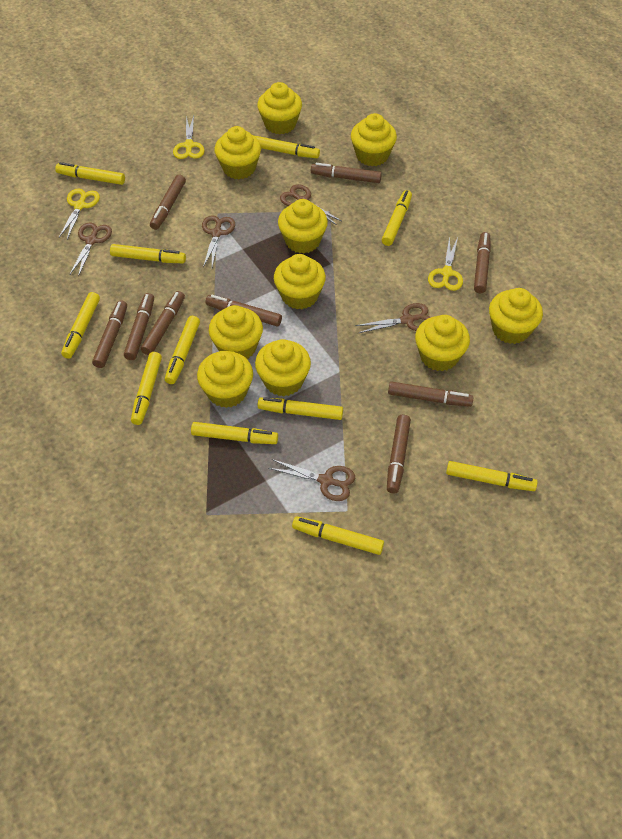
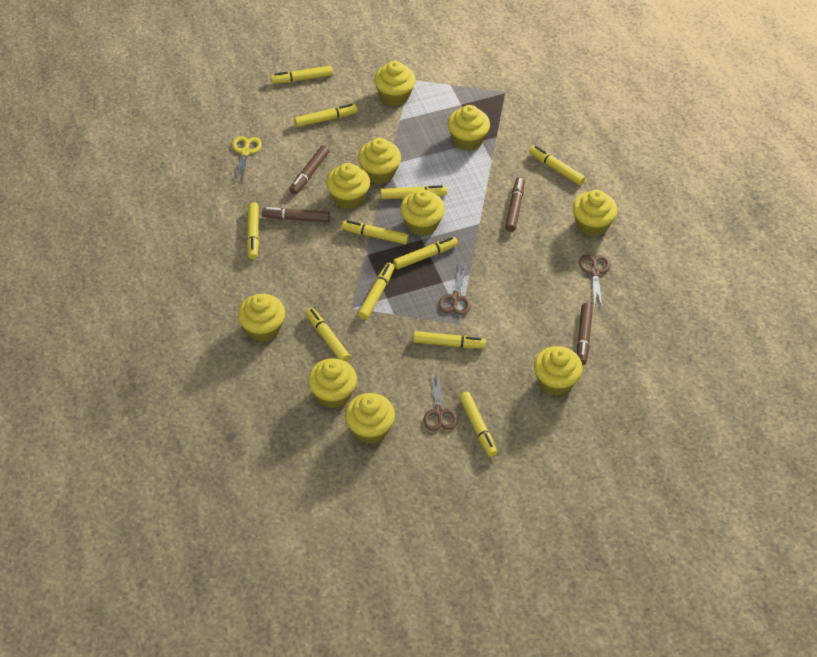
brown marker: 9 -> 4
brown scissors: 5 -> 3
yellow scissors: 3 -> 1

